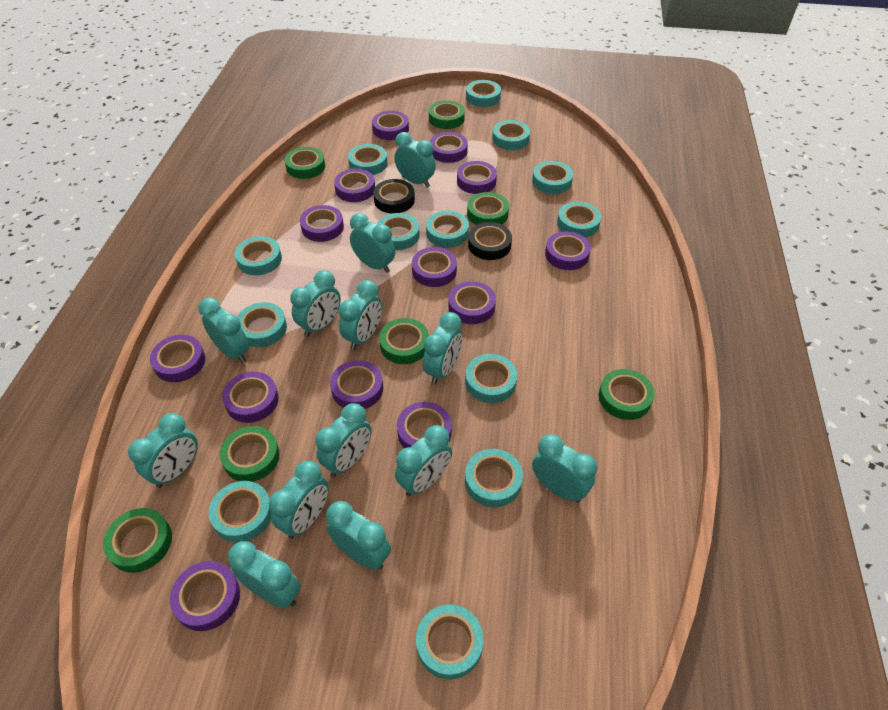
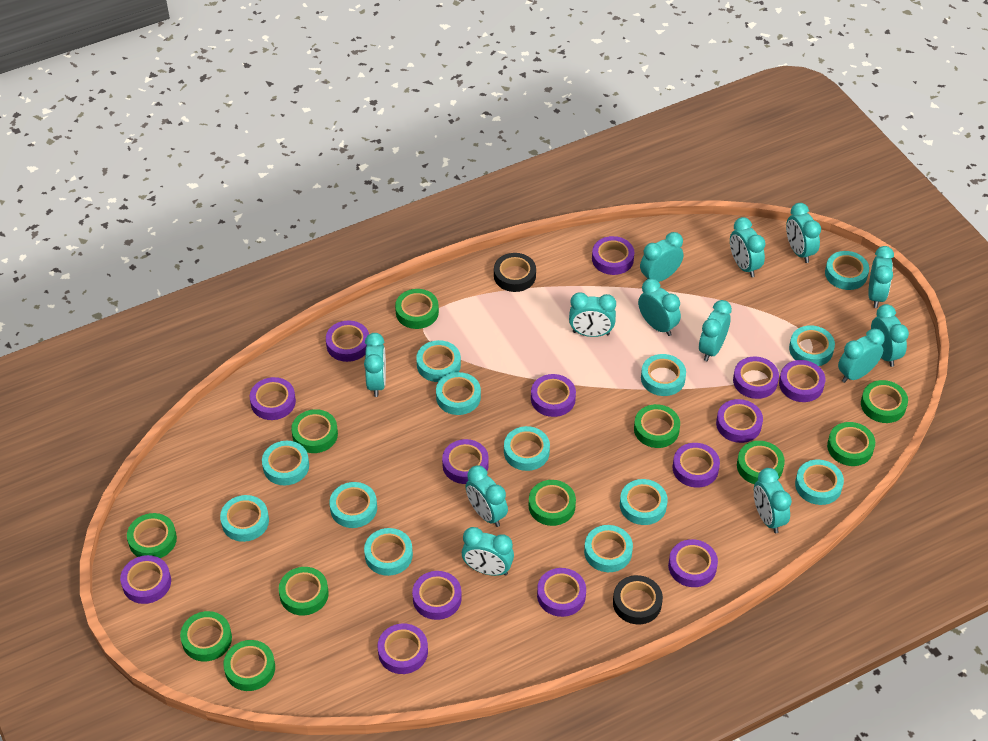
green tape: 7 -> 11
purple tape: 13 -> 14

